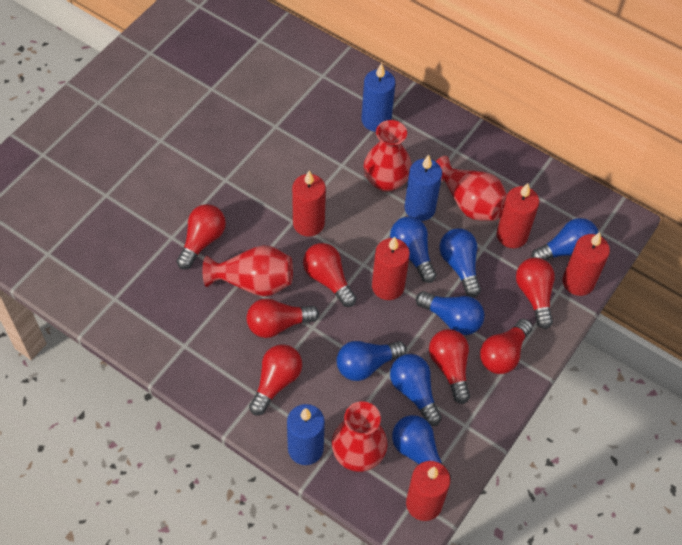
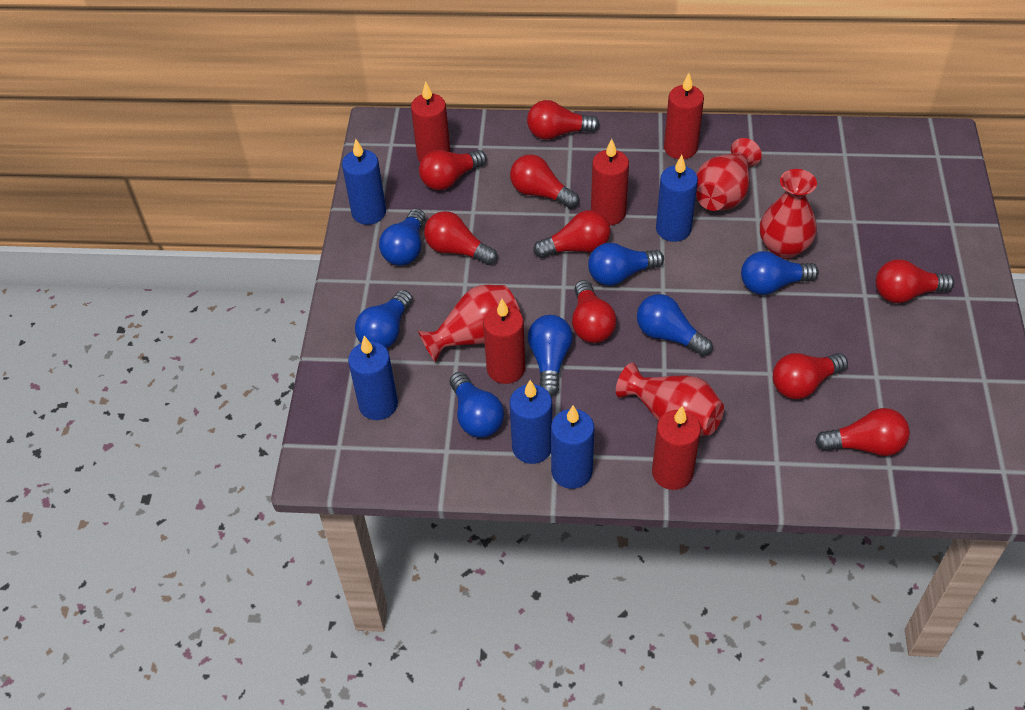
blue candle: 3 -> 5
red light bulb: 7 -> 9

